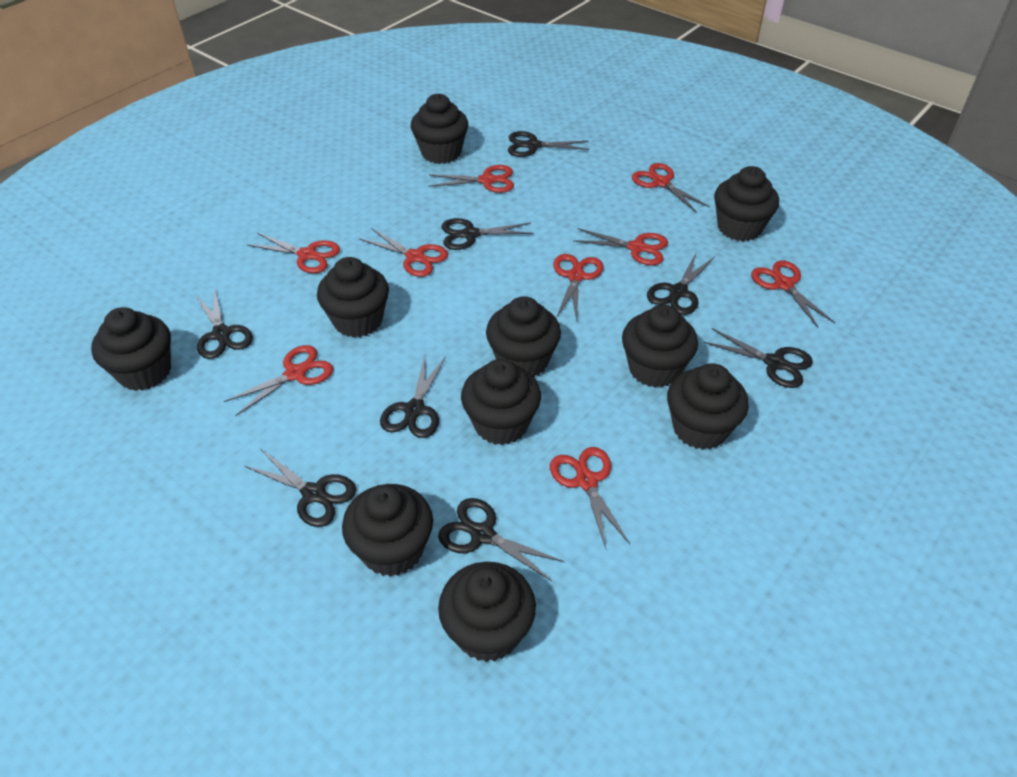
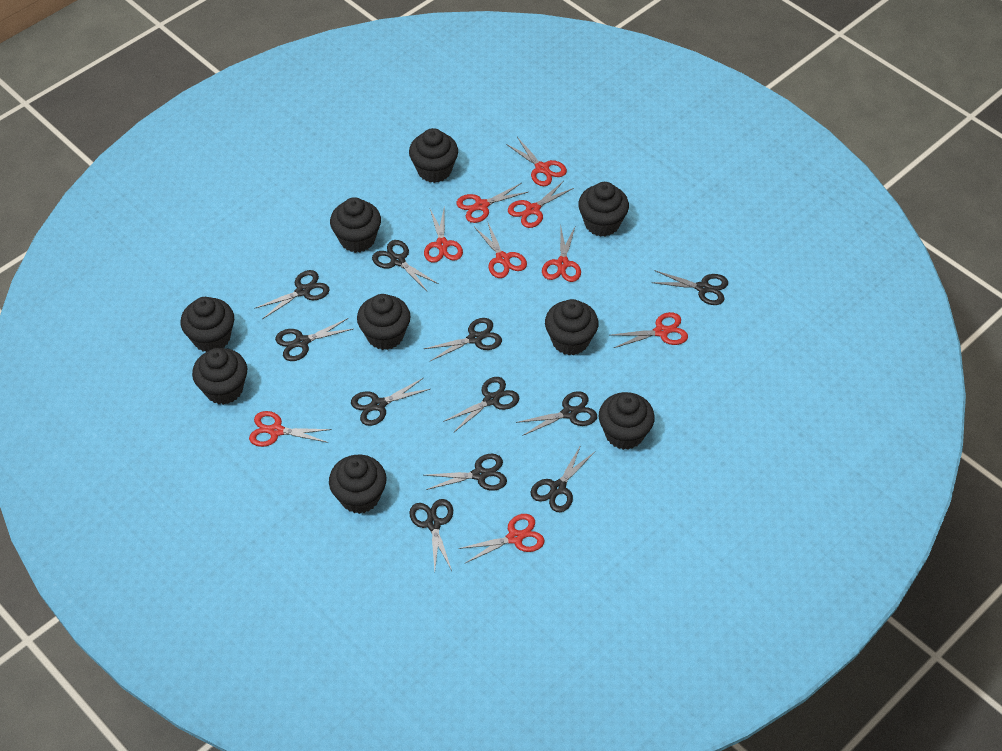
black cupcake: 10 -> 9
black scissors: 8 -> 11

